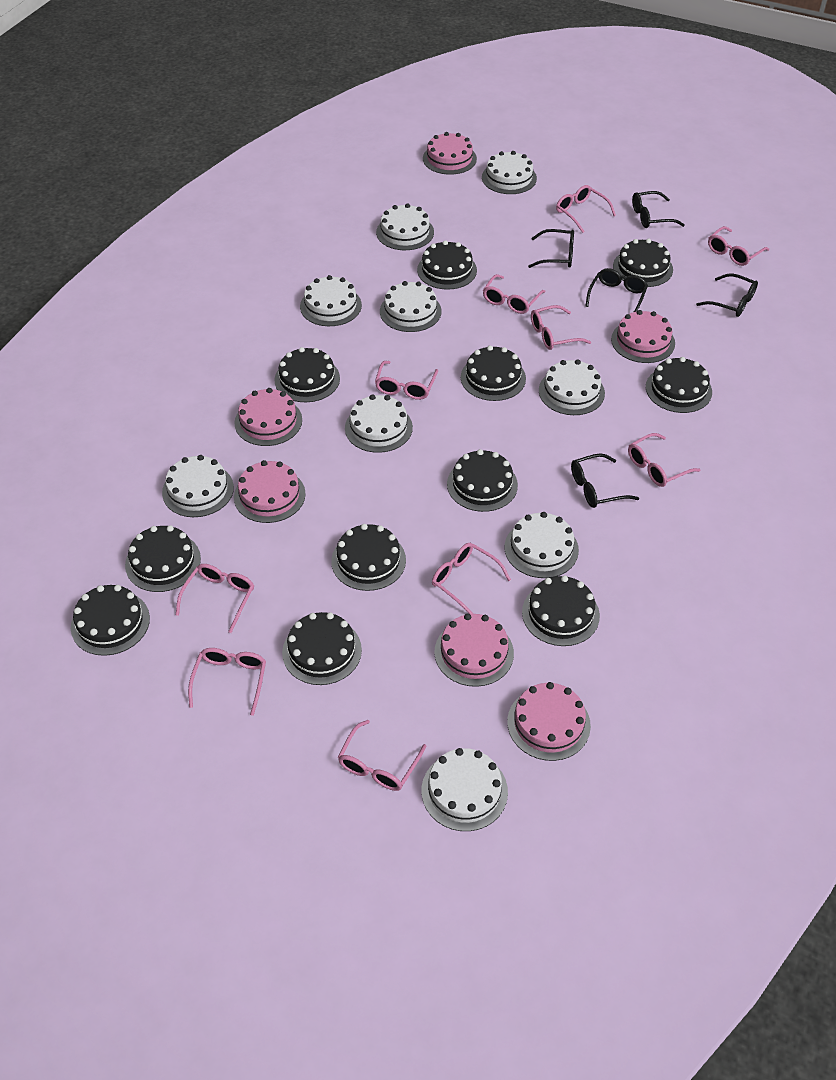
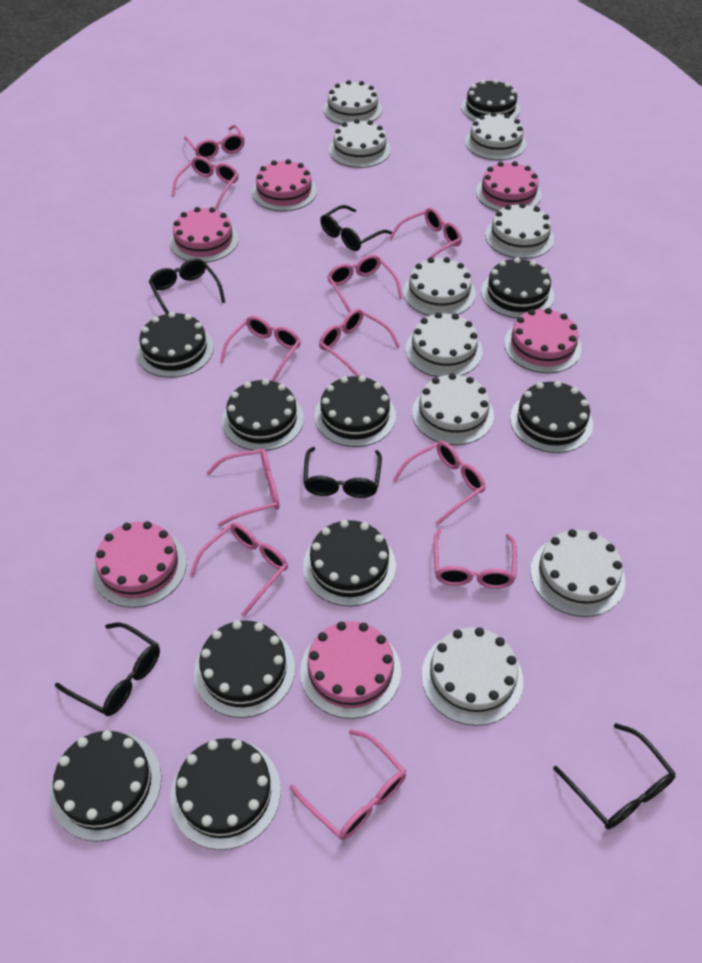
black cake: 11 -> 10
pink glasses: 10 -> 11

